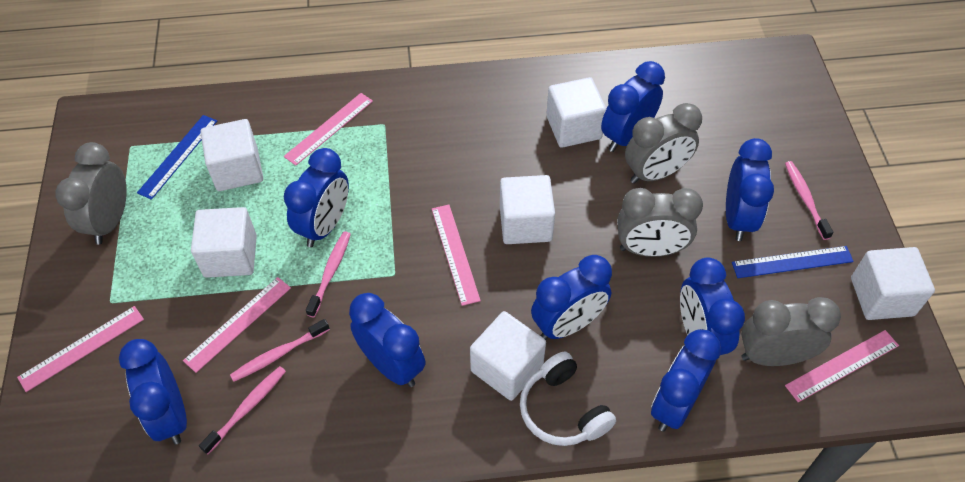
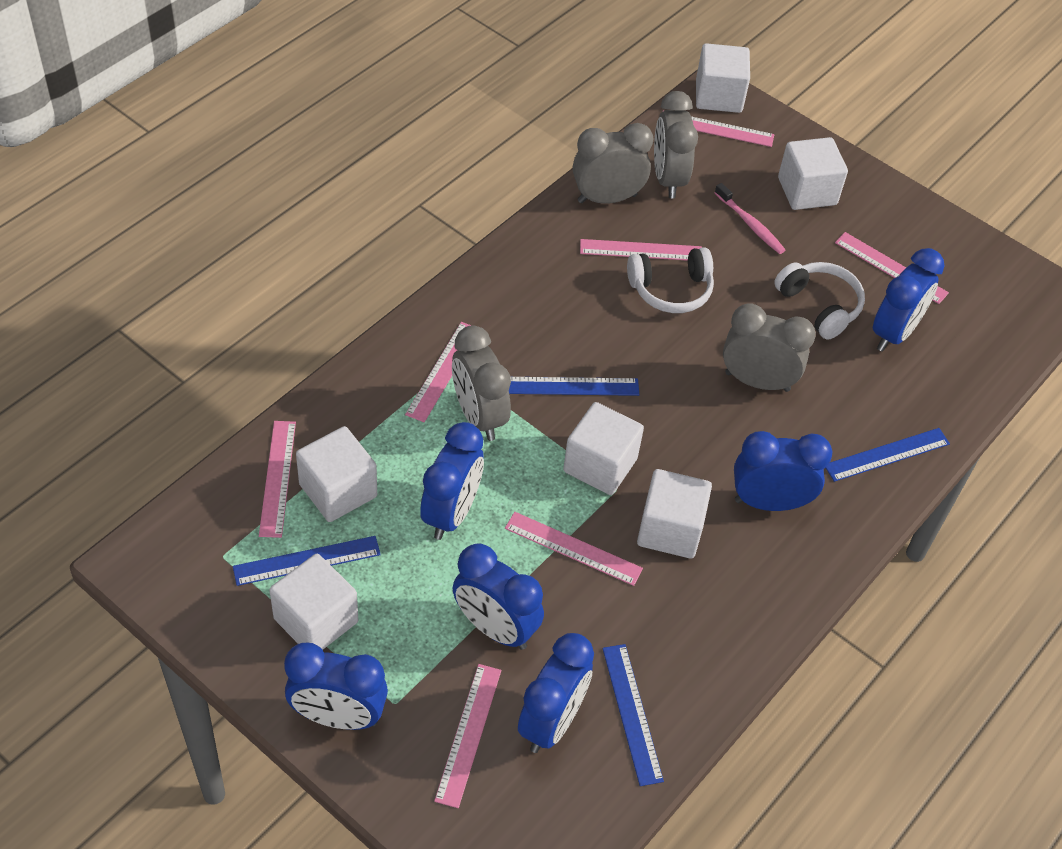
blue clock: 8 -> 6
blue ruler: 2 -> 4
pink ruler: 5 -> 7
pink toothbrush: 4 -> 1
white headphones: 1 -> 2

